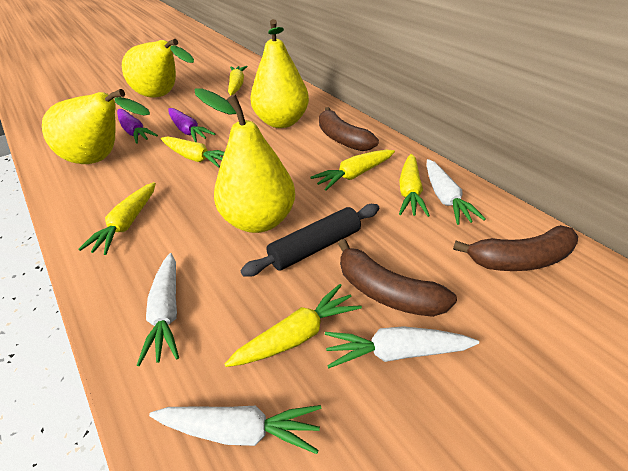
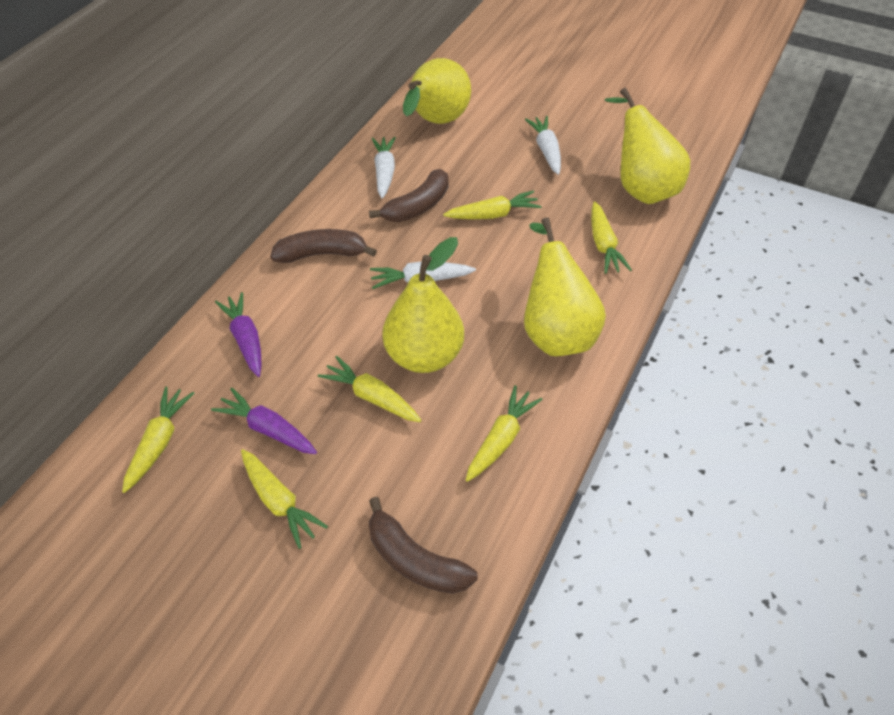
black rolling pin: 1 -> 0
white carrot: 4 -> 3

